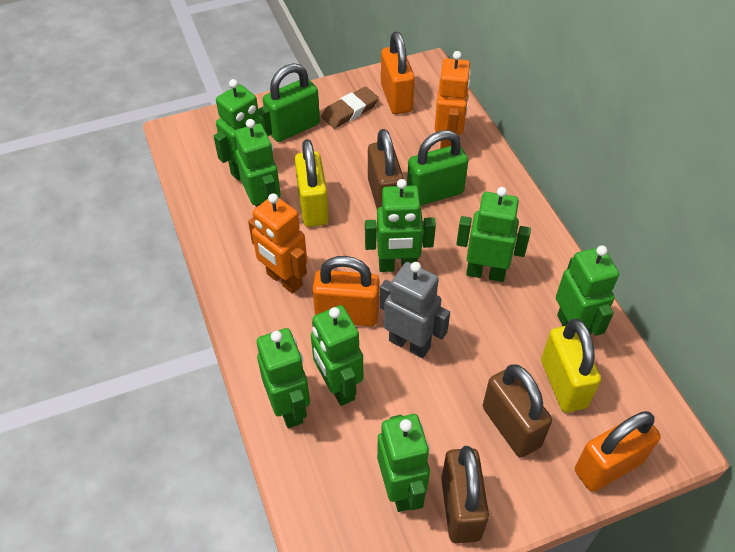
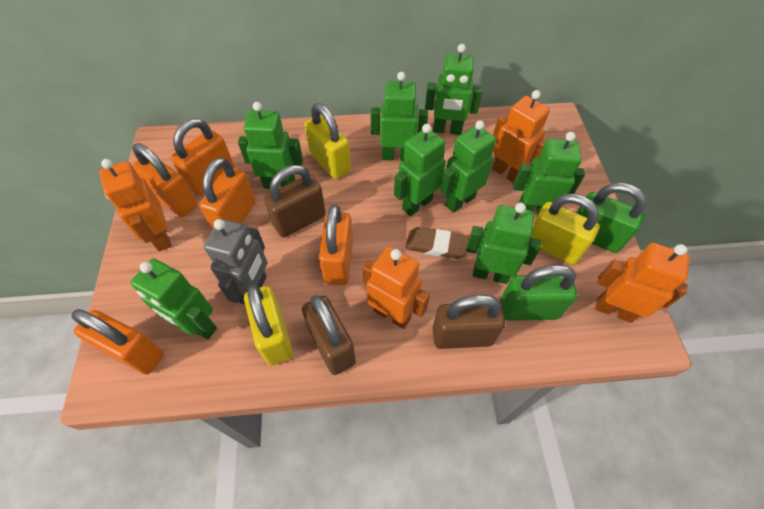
orange padlock: 3 -> 5
orange robot: 2 -> 4
yellow padlock: 2 -> 3

